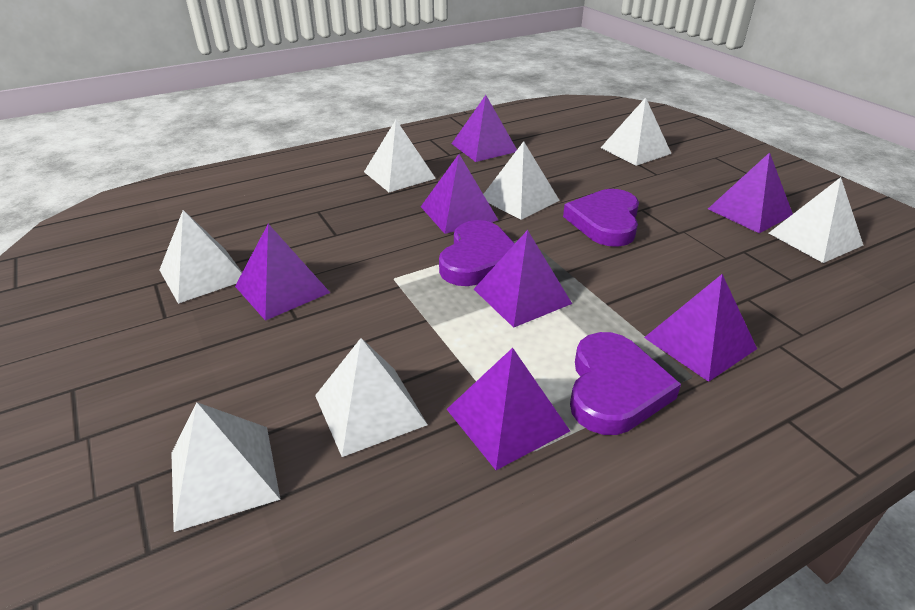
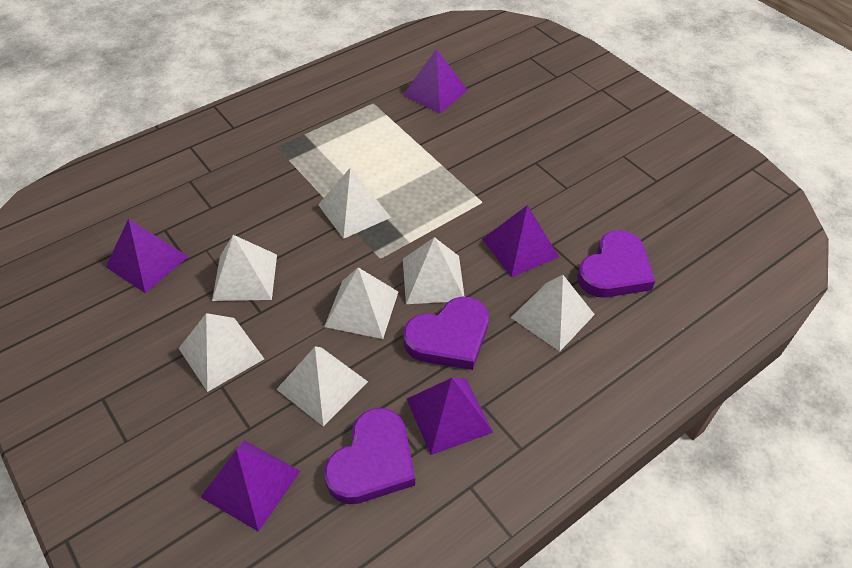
purple pyramid: 7 -> 5

